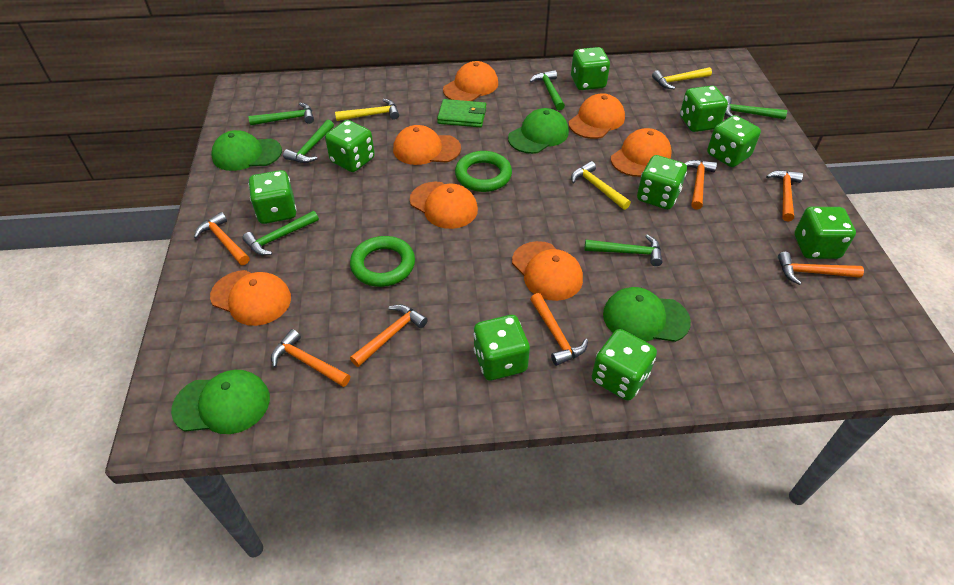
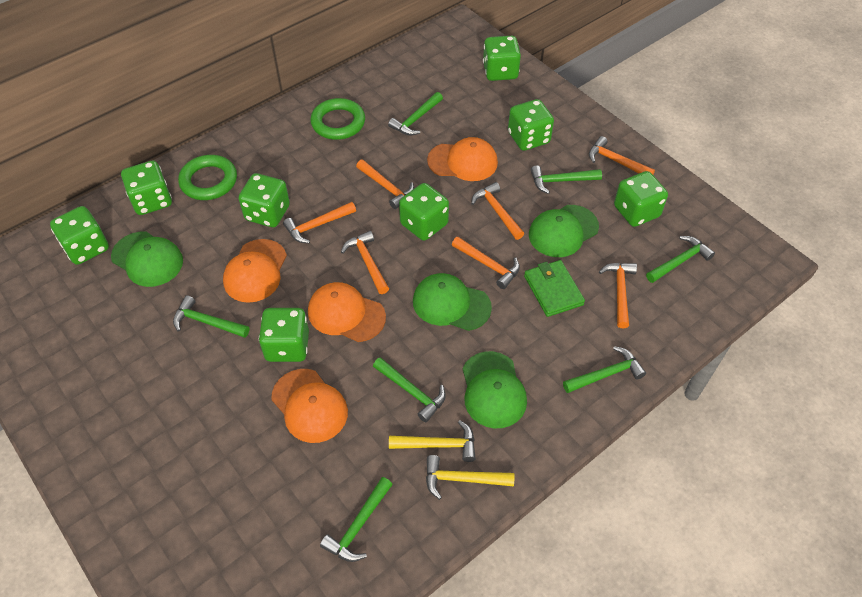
green dice: 9 -> 8
green hammer: 6 -> 7
orange cap: 7 -> 4
yellow hammer: 3 -> 2

